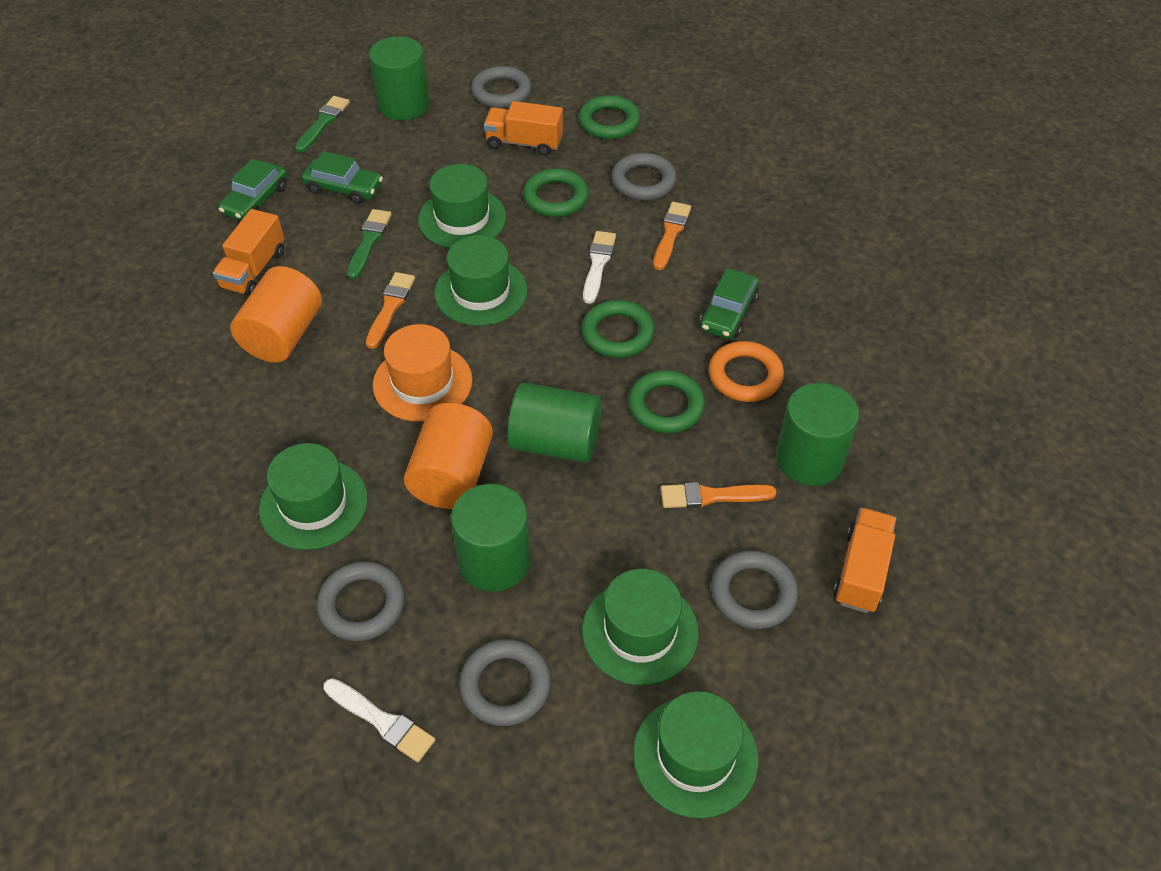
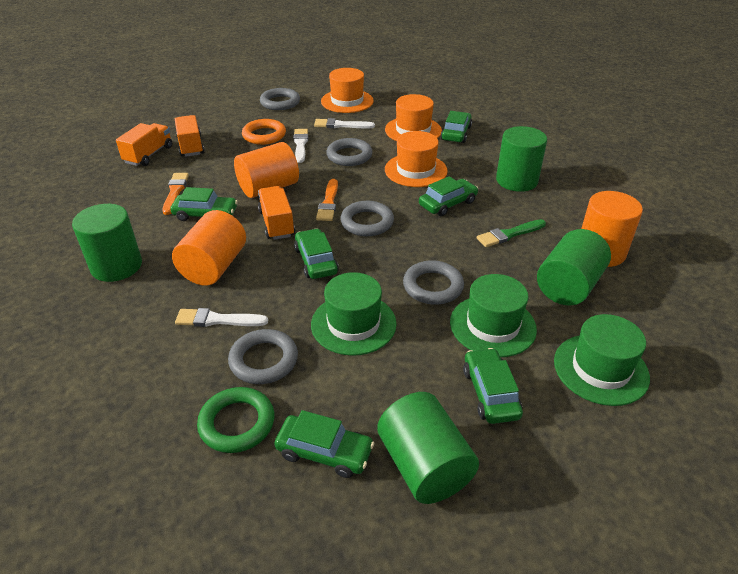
green brush: 2 -> 1
green car: 3 -> 6
green hat: 5 -> 3
green ring: 4 -> 1
orange brush: 3 -> 2
orange cylinder: 2 -> 3
orange hat: 1 -> 3
white brush: 2 -> 3

